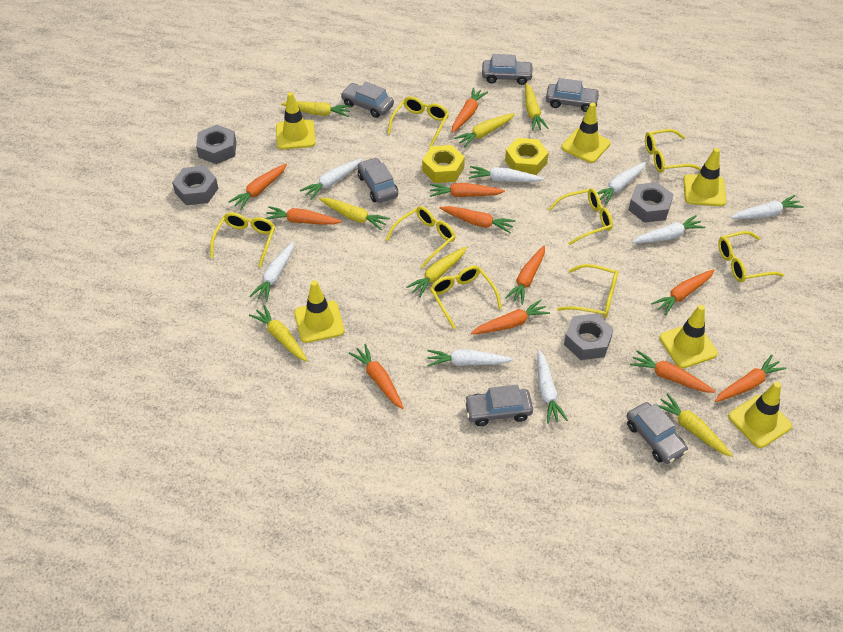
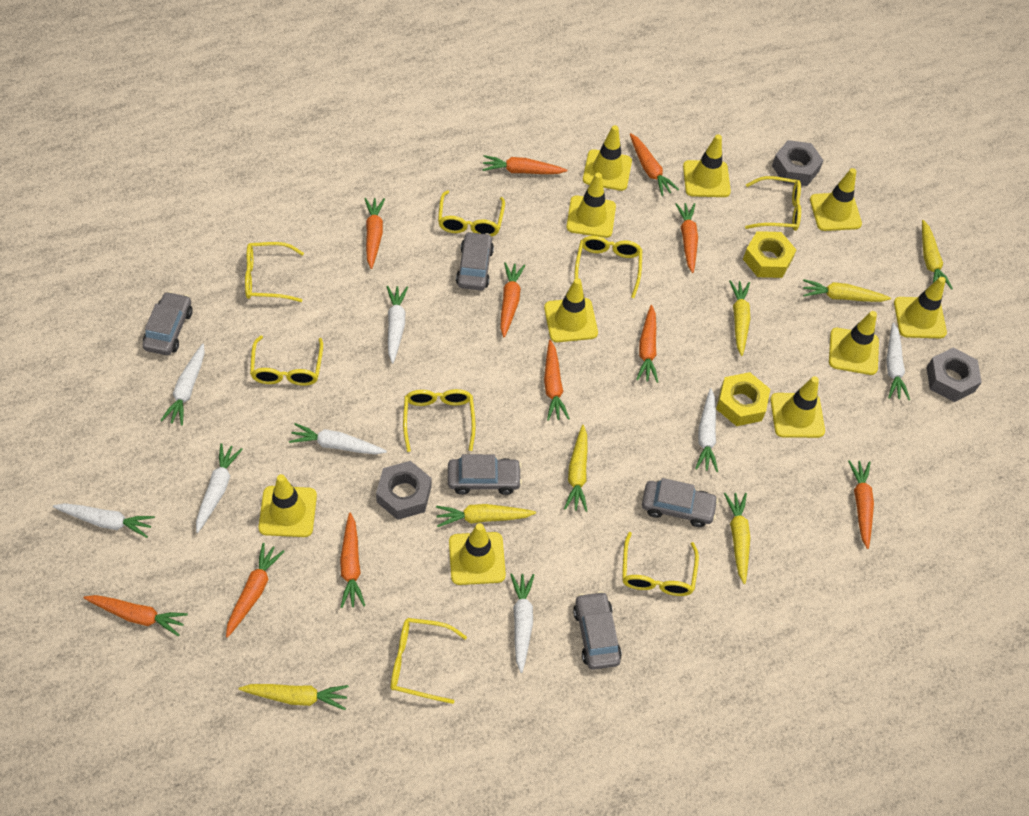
grey car: 6 -> 5
grey nut: 4 -> 3
yellow traffic cone: 6 -> 10

